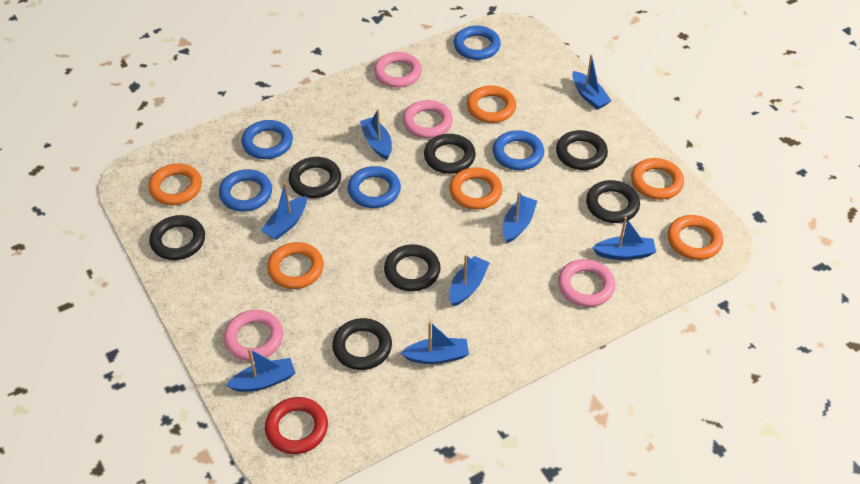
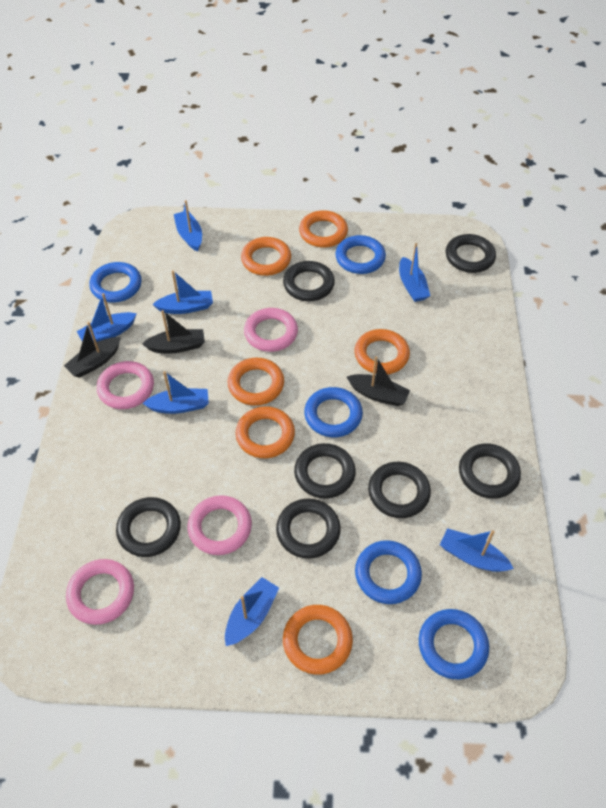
black boat: 0 -> 3
blue boat: 8 -> 7
red ring: 1 -> 0

